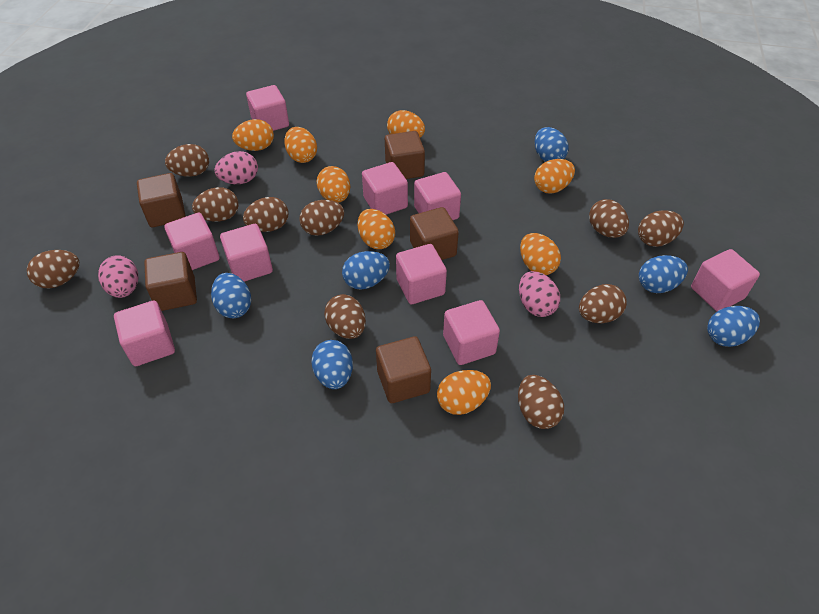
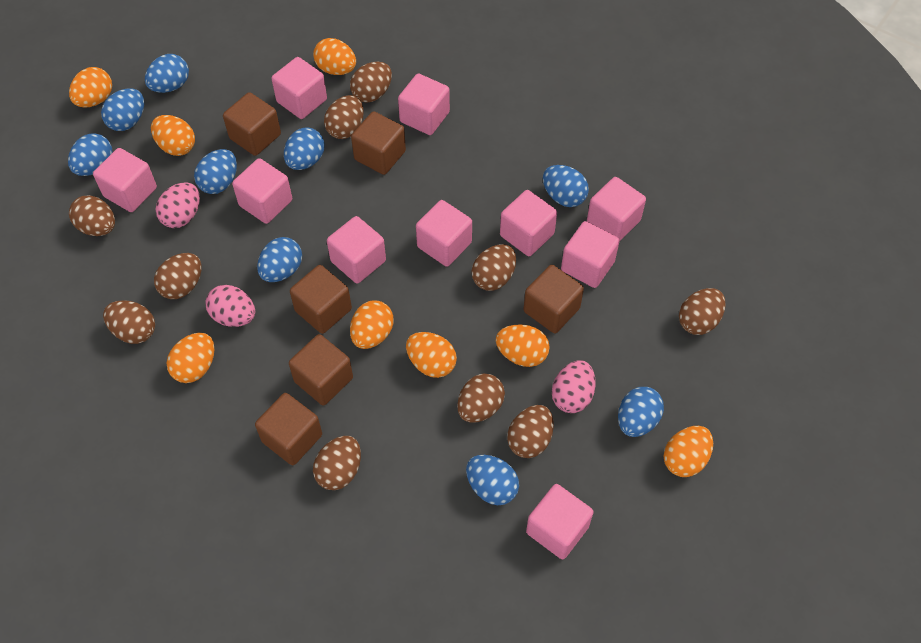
blue egg: 6 -> 9
brown cube: 5 -> 6
pink cube: 9 -> 10

